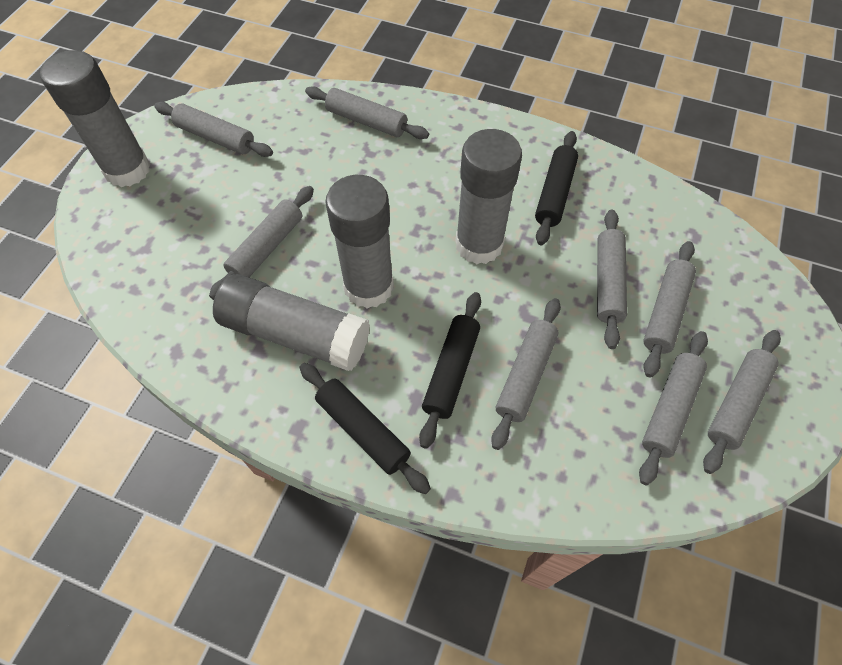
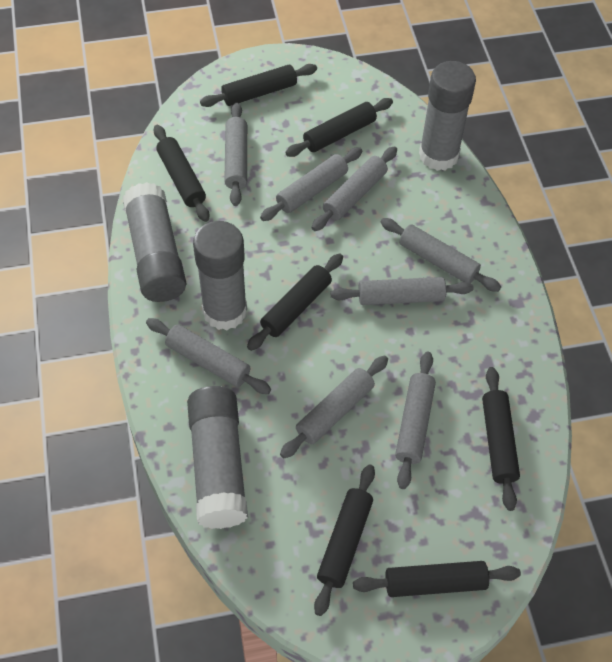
black rolling pin: 3 -> 7

